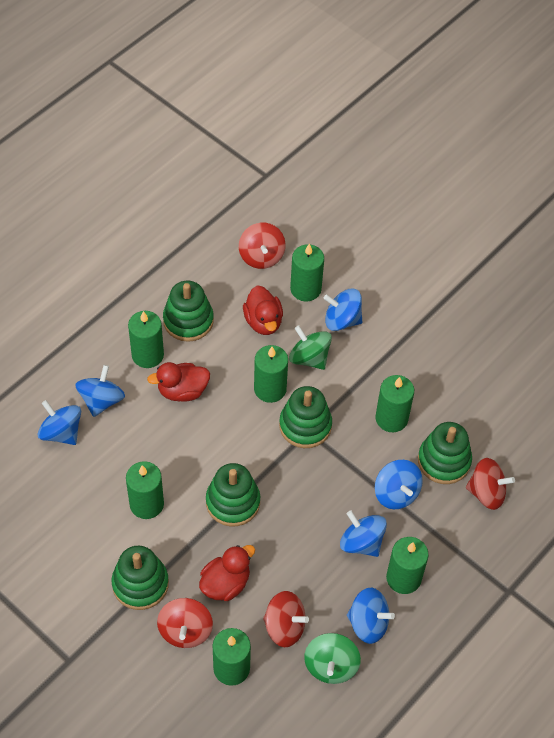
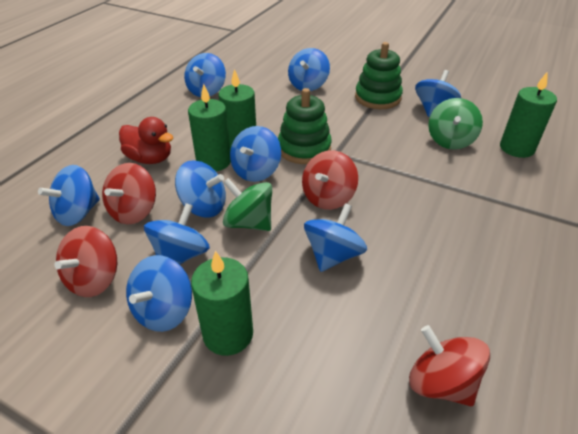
blue spinning top: 6 -> 9
green candle: 7 -> 4
green stacking toy: 5 -> 2
red duck: 3 -> 1

